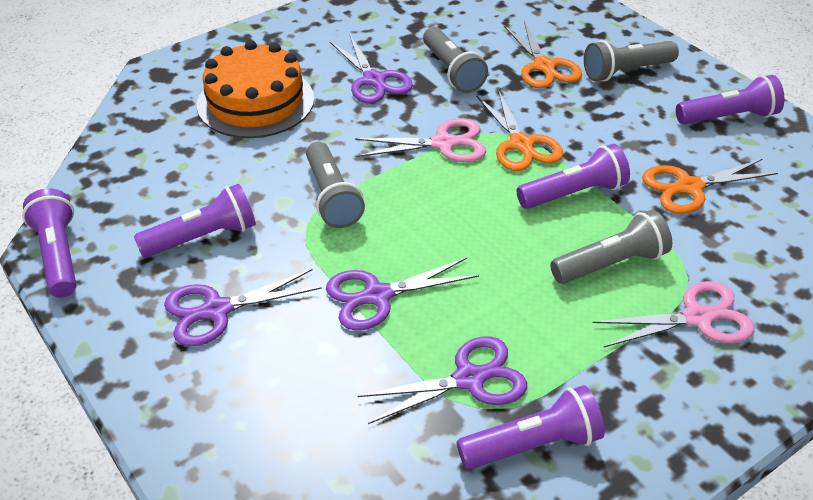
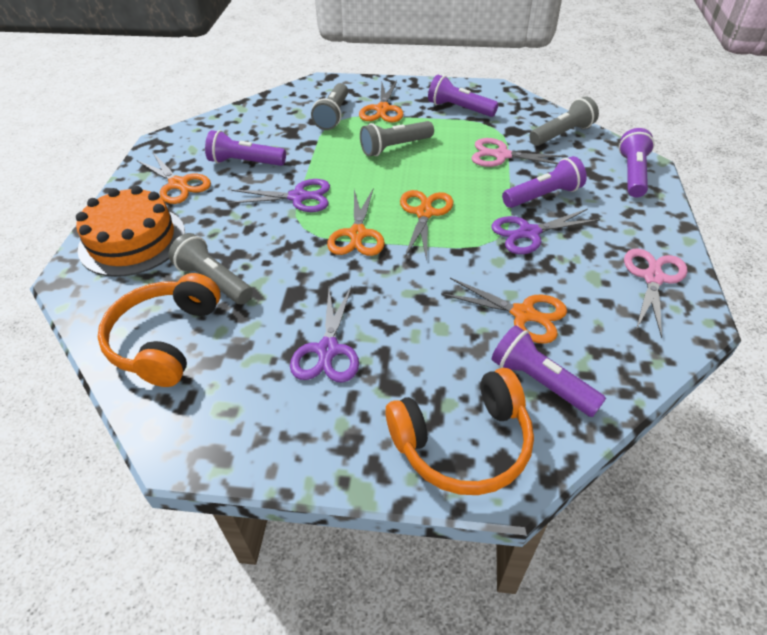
orange headphones: 0 -> 2
orange scissors: 3 -> 5
purple scissors: 4 -> 3

